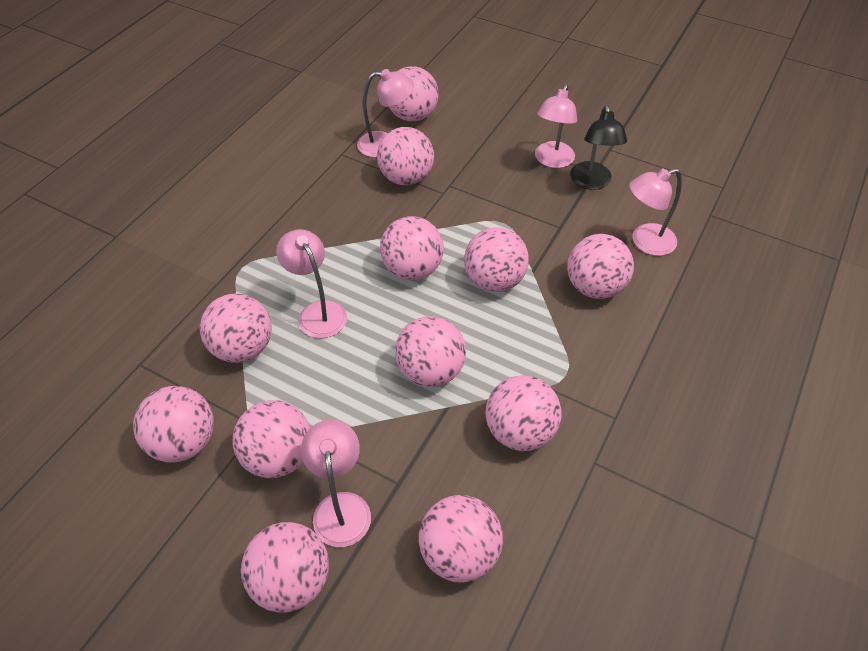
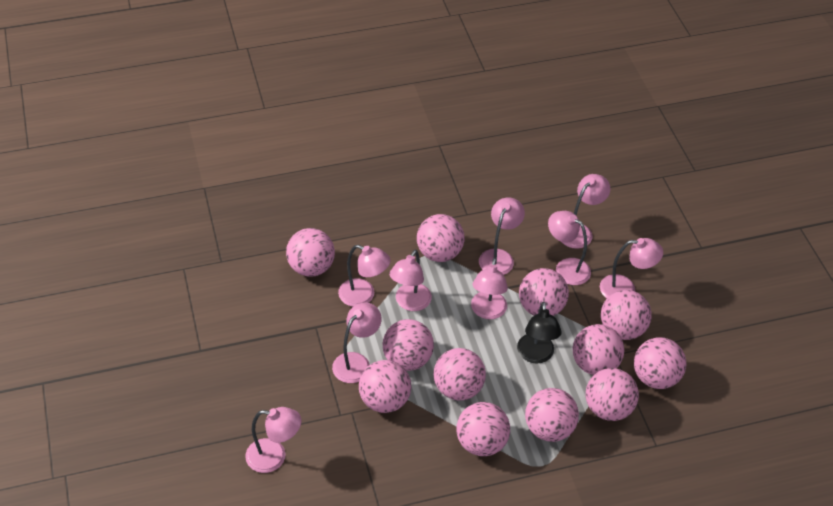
pink lamp: 5 -> 9

